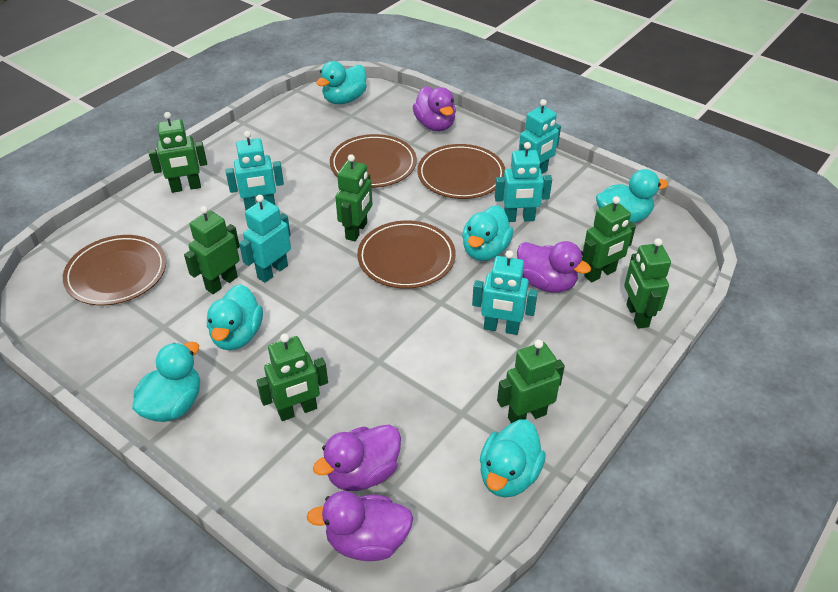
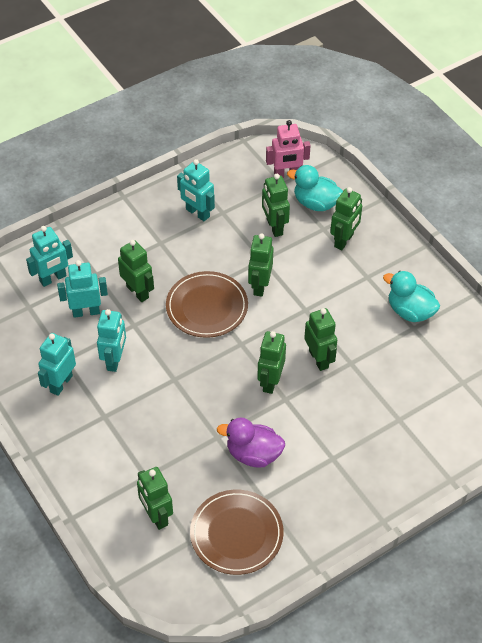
brown plate: 4 -> 2
pink robot: 0 -> 1
purple duck: 4 -> 1
turquoise duck: 6 -> 2

